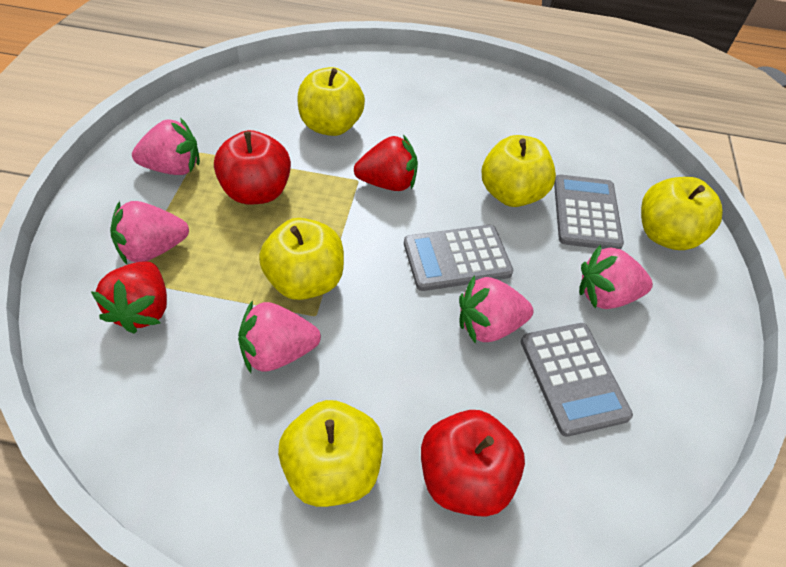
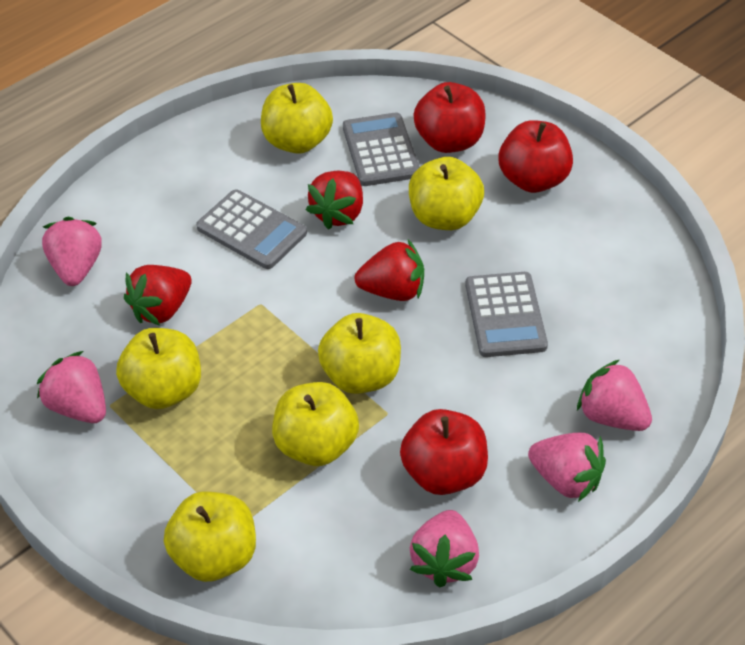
red apple: 2 -> 3
red strawberry: 2 -> 3
yellow apple: 5 -> 6

